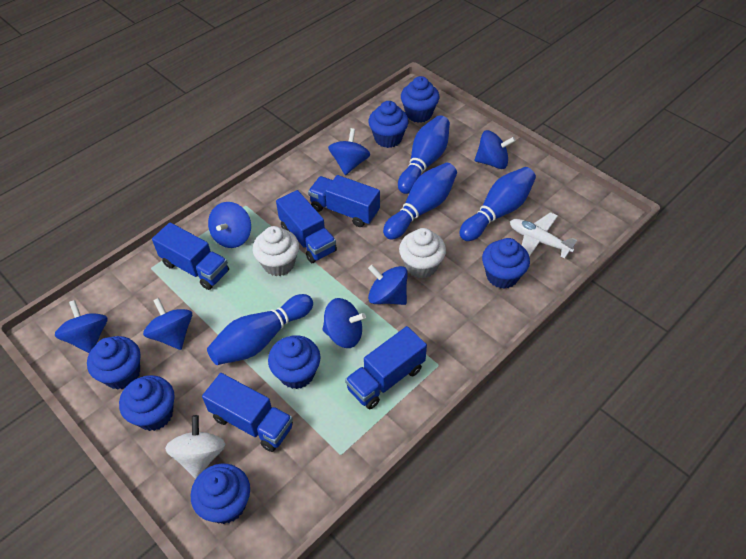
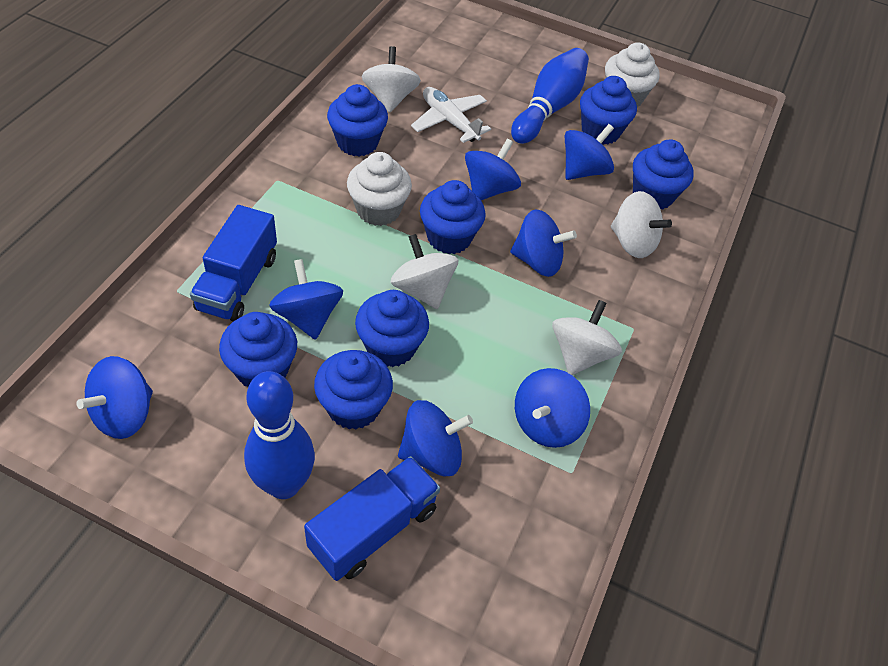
blue bowling pin: 4 -> 2
blue truck: 5 -> 2
white spinning top: 1 -> 4

